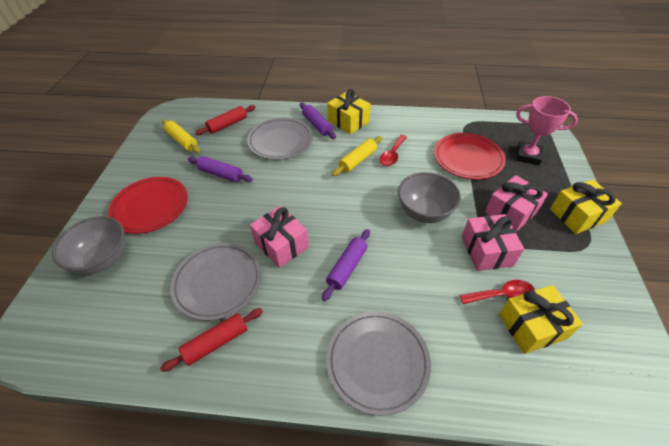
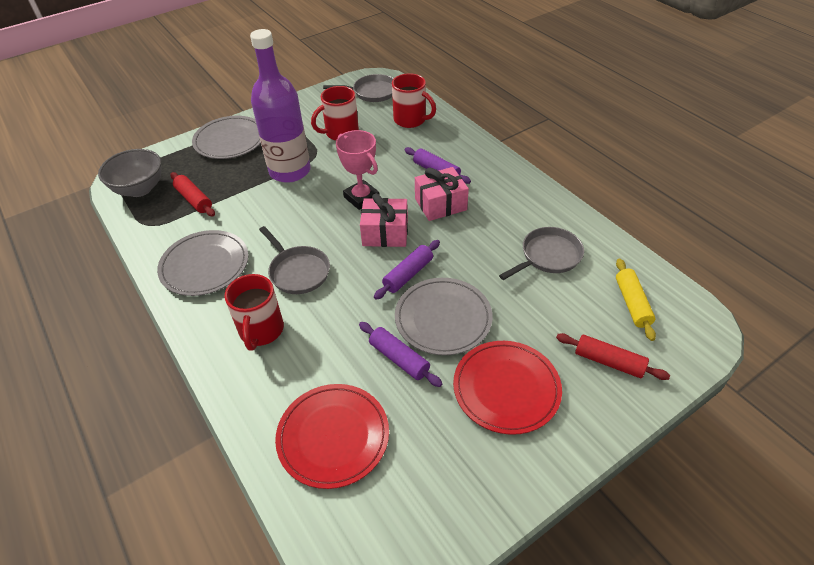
grey bowl: 2 -> 1
grey pan: 0 -> 3
pink gift: 3 -> 2
purple bottle: 0 -> 1
red mug: 0 -> 3
red spoon: 2 -> 0
yellow gift: 3 -> 0
yellow rolling pin: 2 -> 1

